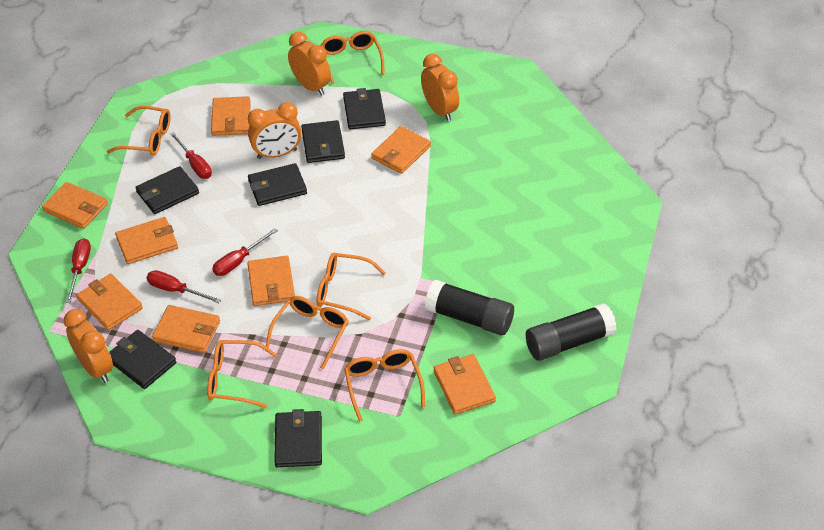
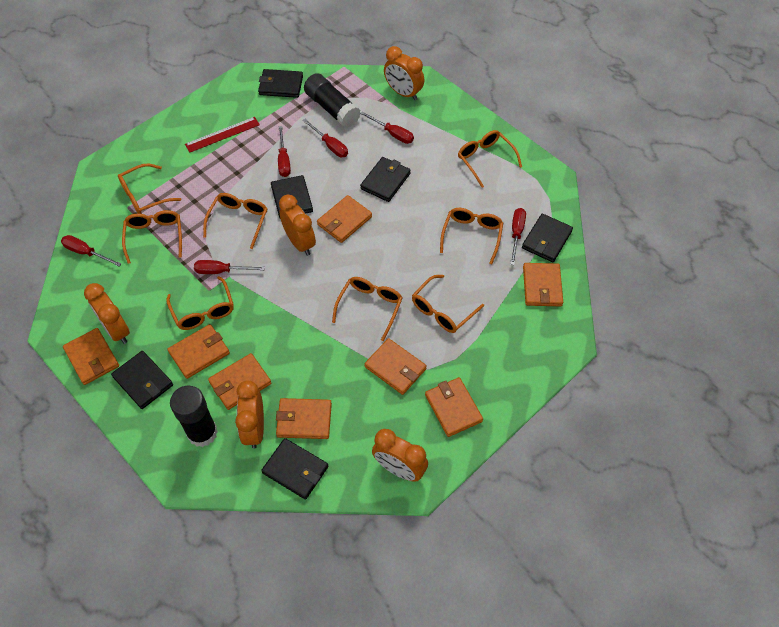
orange clock: 4 -> 5
orange glasses: 6 -> 8
red ruler: 0 -> 1
red screwdriver: 4 -> 6

